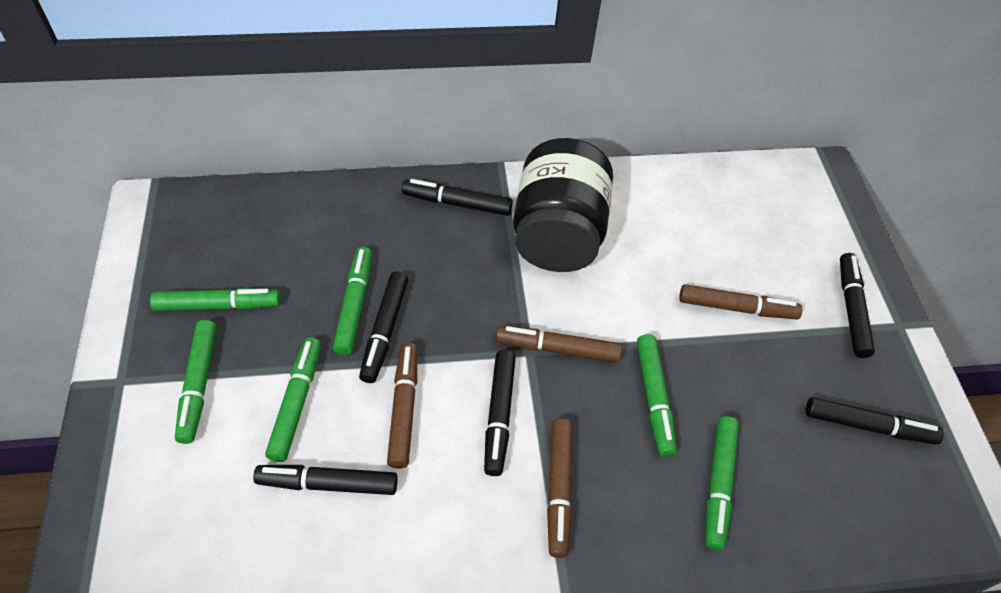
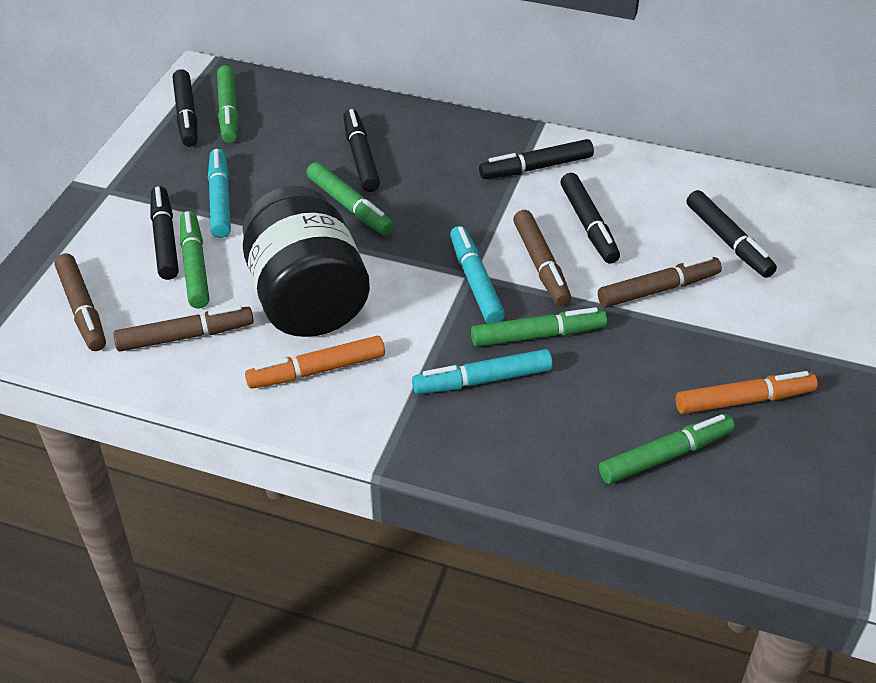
green marker: 6 -> 5
orange marker: 0 -> 2
turquoise marker: 0 -> 3

